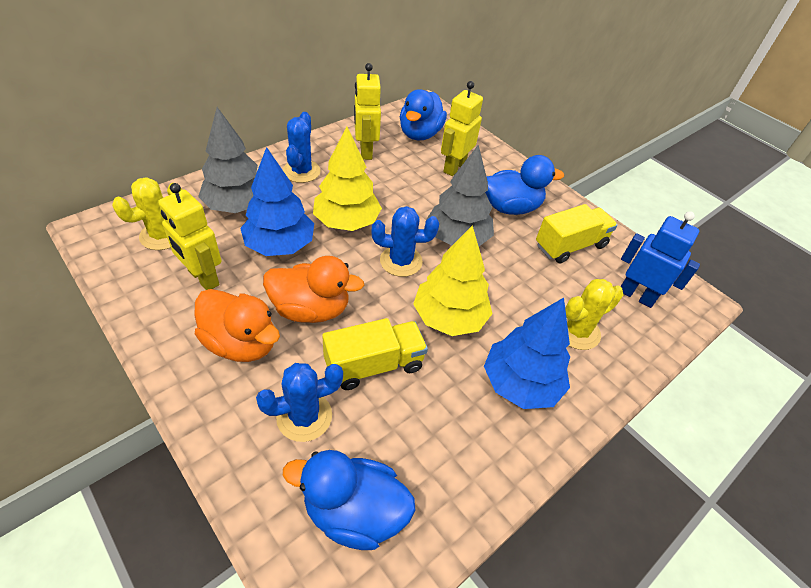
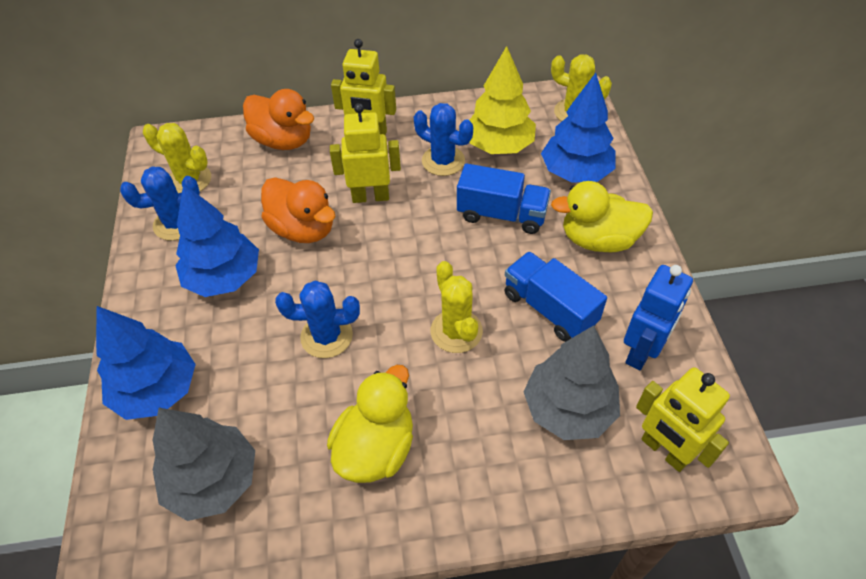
blue duck: 3 -> 0
blue tree: 2 -> 3
blue truck: 0 -> 2
yellow cactus: 2 -> 3
yellow duck: 0 -> 2
yellow tree: 2 -> 1
yellow truck: 2 -> 0

